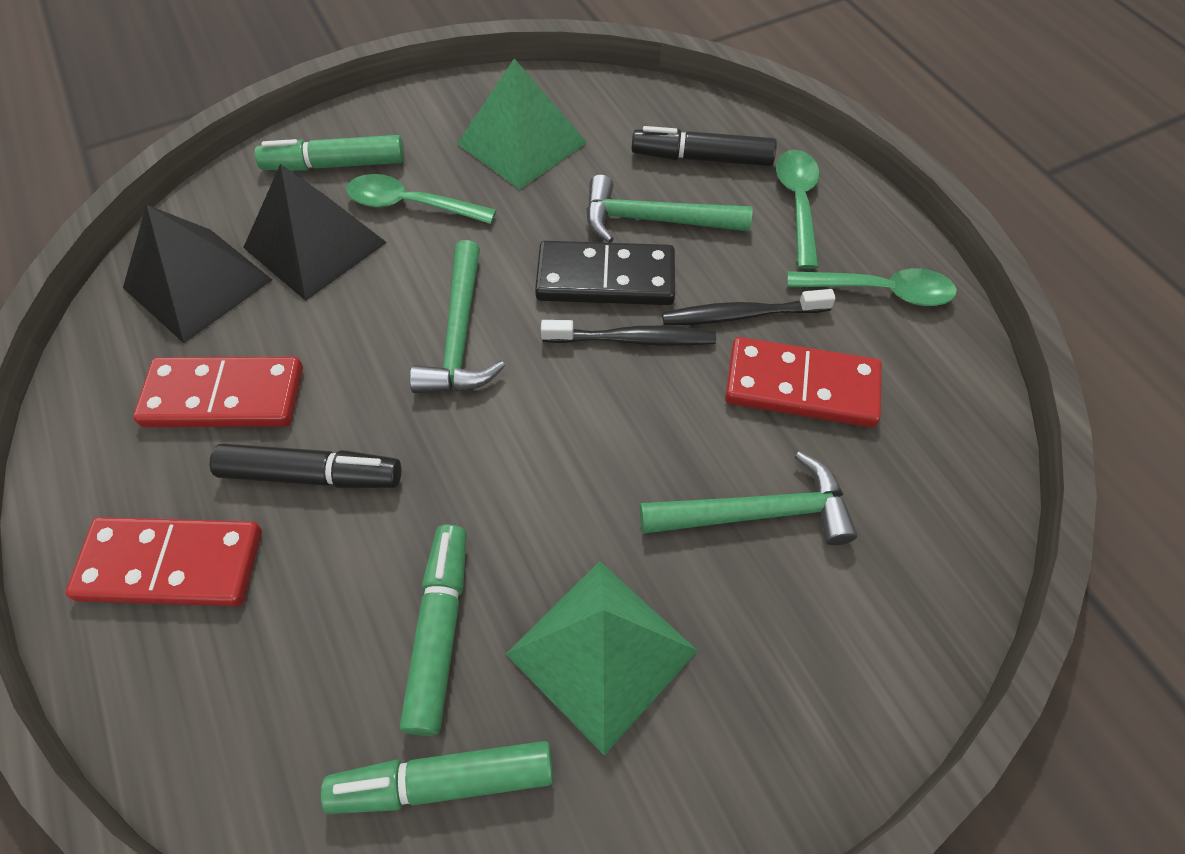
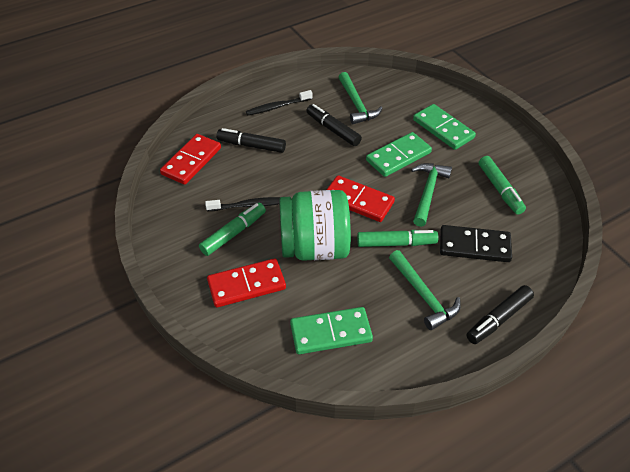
black marker: 2 -> 3
black pyramid: 2 -> 0
green domino: 0 -> 3
green jar: 0 -> 1
green pyramid: 2 -> 0
green spoon: 3 -> 0

